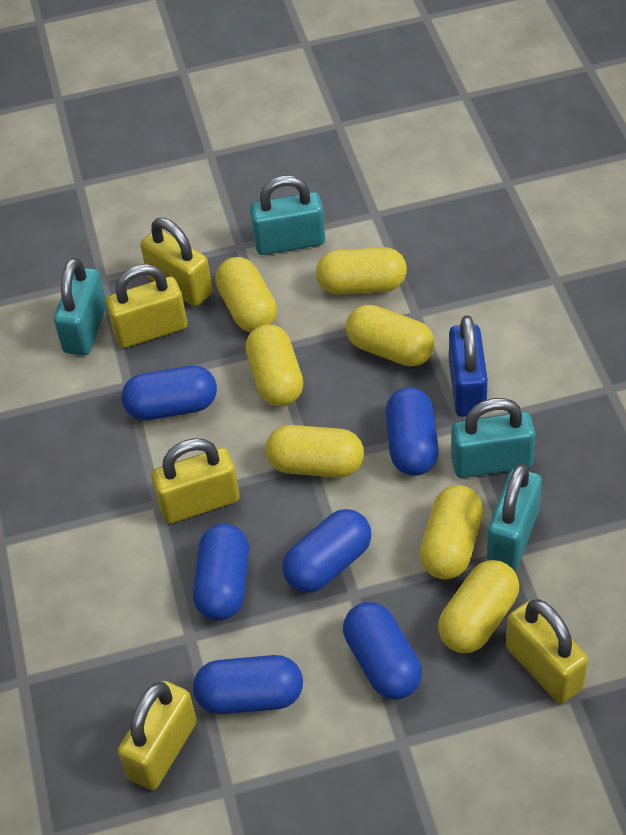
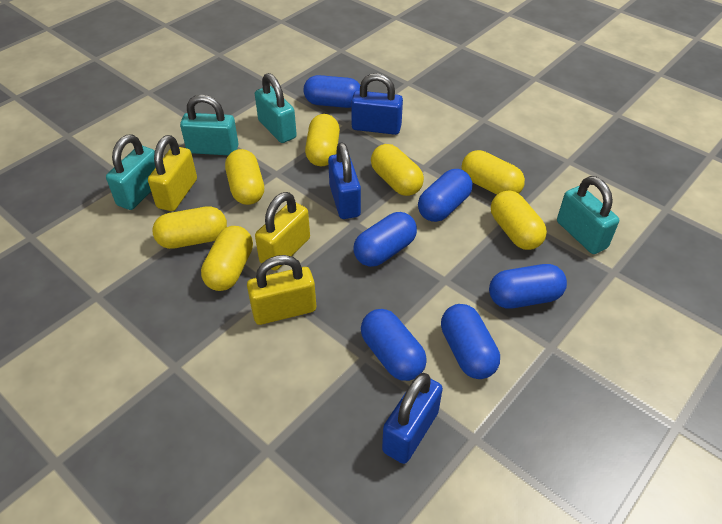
blue padlock: 1 -> 3
yellow padlock: 5 -> 3

